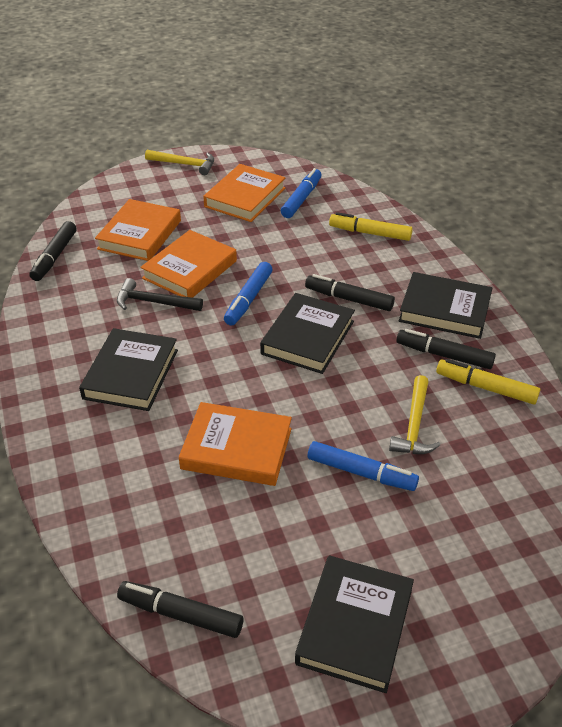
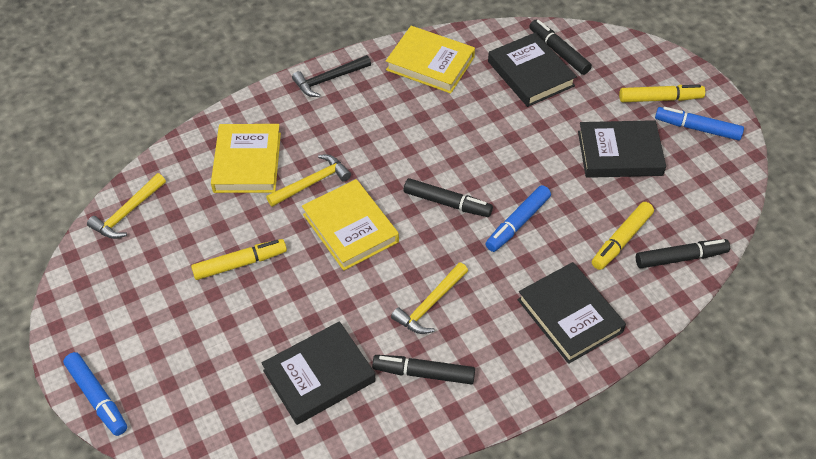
orange book: 4 -> 0
yellow book: 0 -> 3
yellow hammer: 2 -> 3
yellow marker: 2 -> 3

